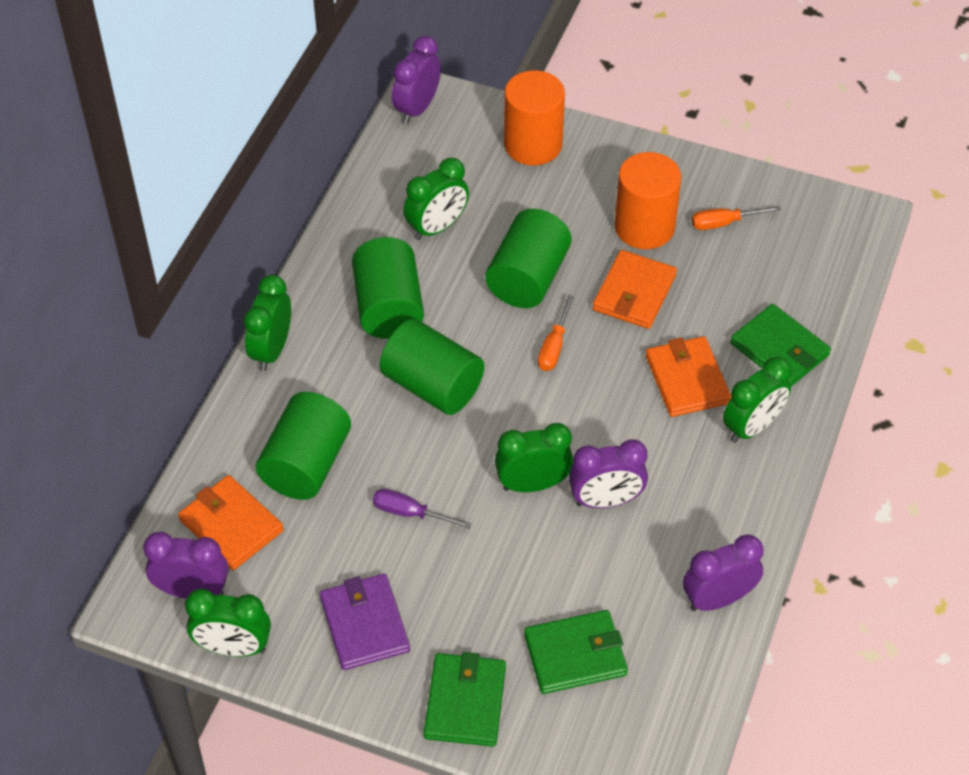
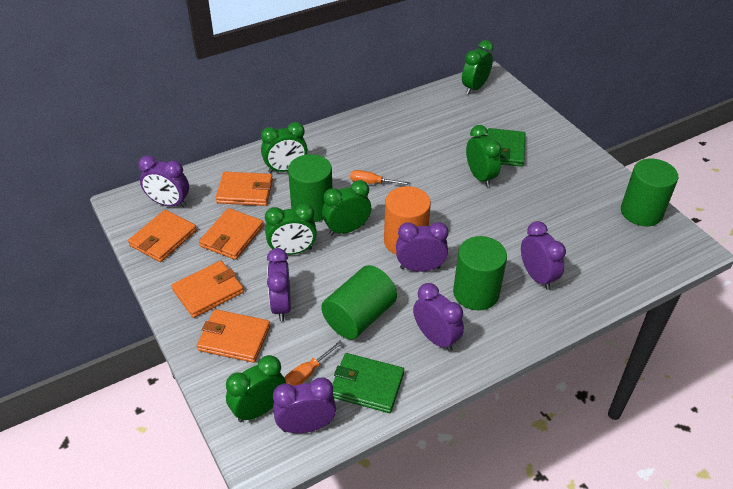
green clock: 5 -> 6
green wallet: 3 -> 2
orange cylinder: 2 -> 1
orange wallet: 3 -> 5
purple clock: 4 -> 6
purple screwdriver: 1 -> 0
purple wallet: 1 -> 0

